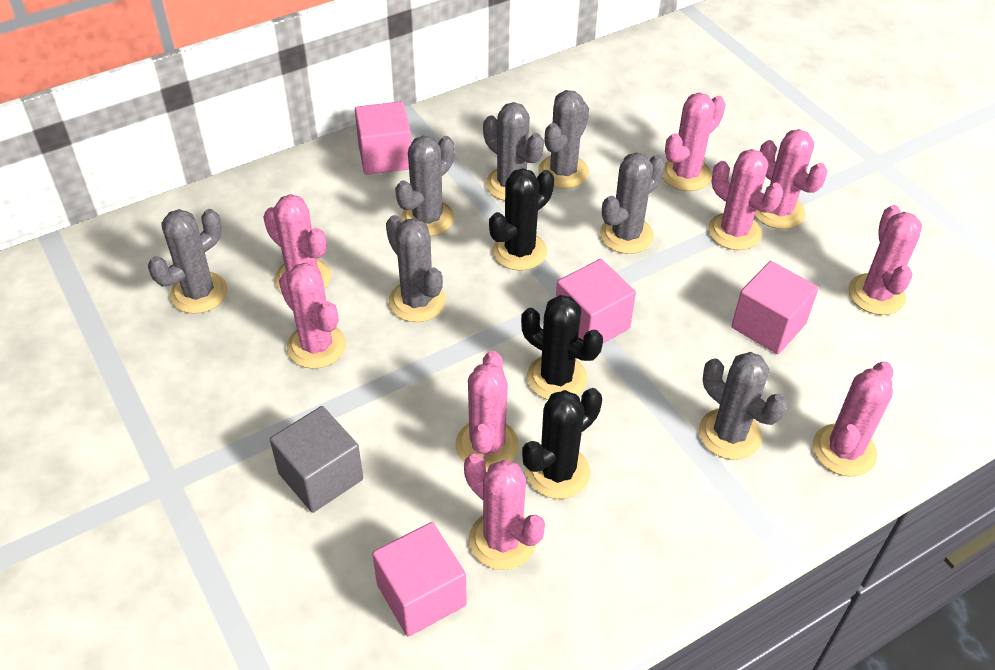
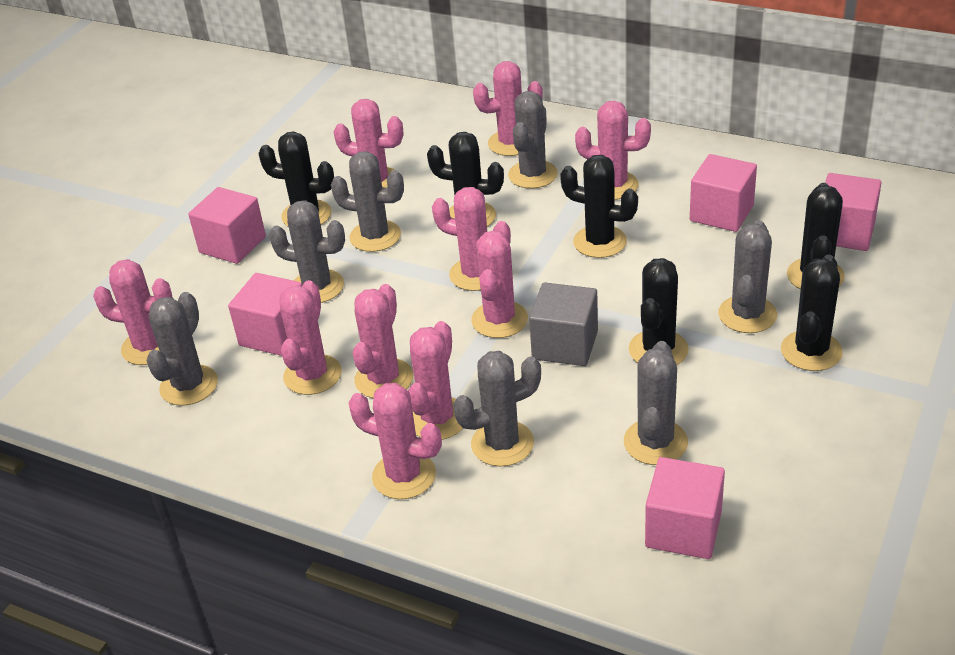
black cactus: 3 -> 6
pink cactus: 9 -> 10
pink cube: 4 -> 5

